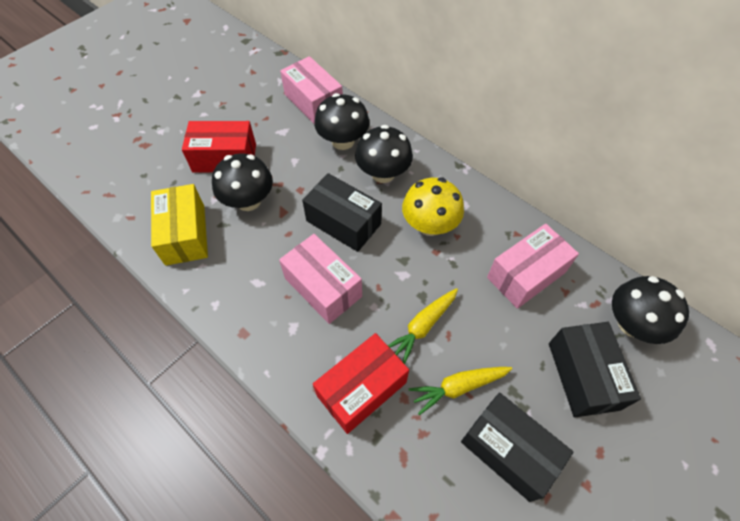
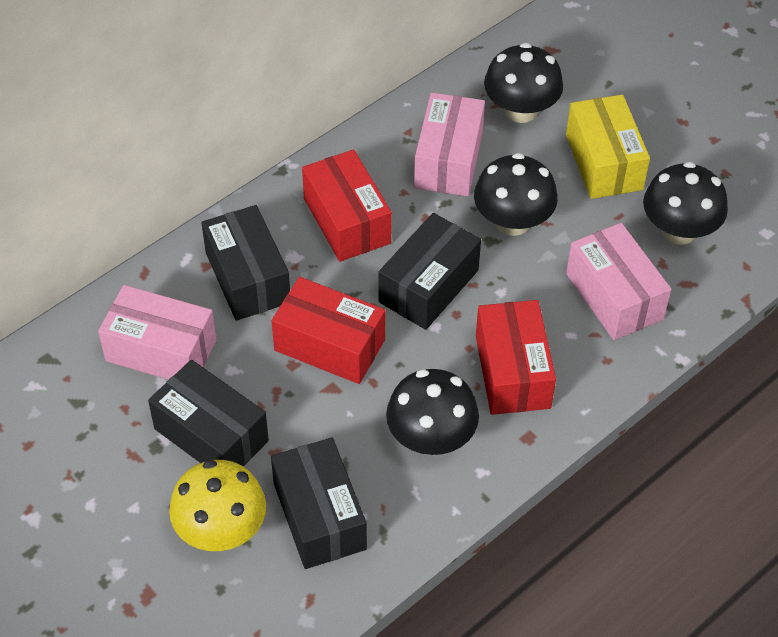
black box: 3 -> 4
red box: 2 -> 3
yellow carrot: 2 -> 0

